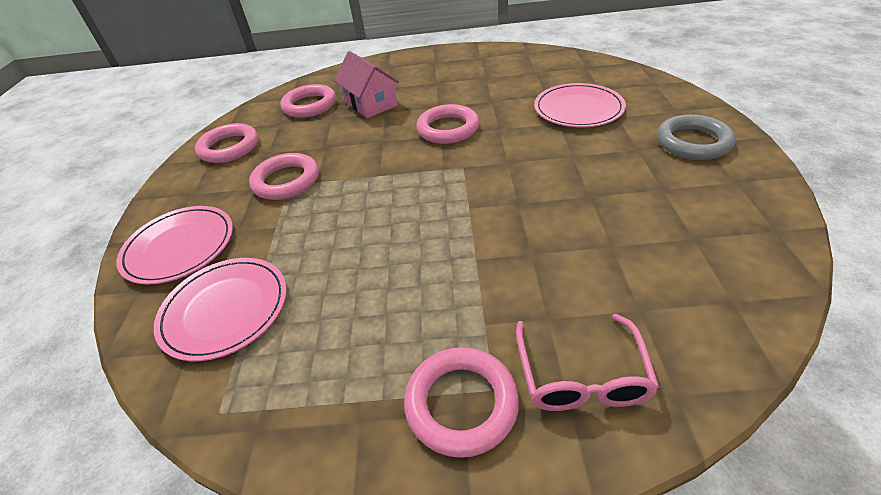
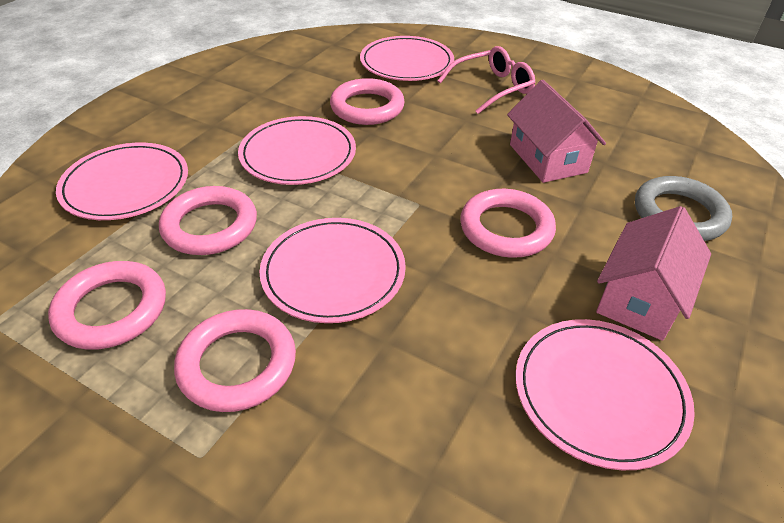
pink house: 1 -> 2
pink plate: 3 -> 5

